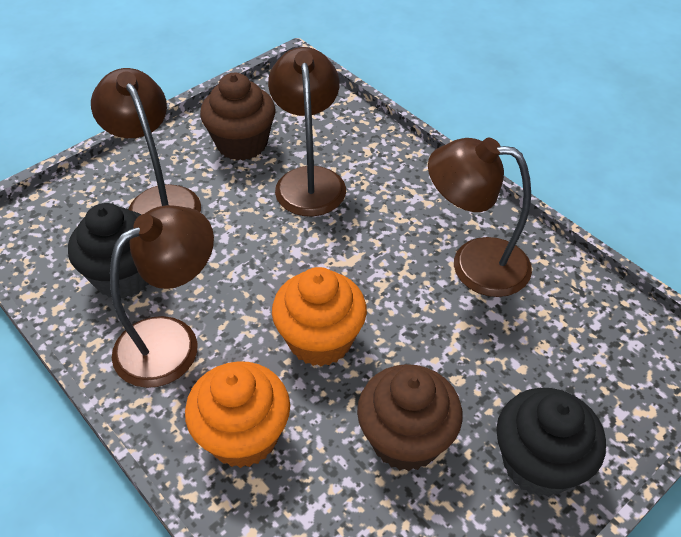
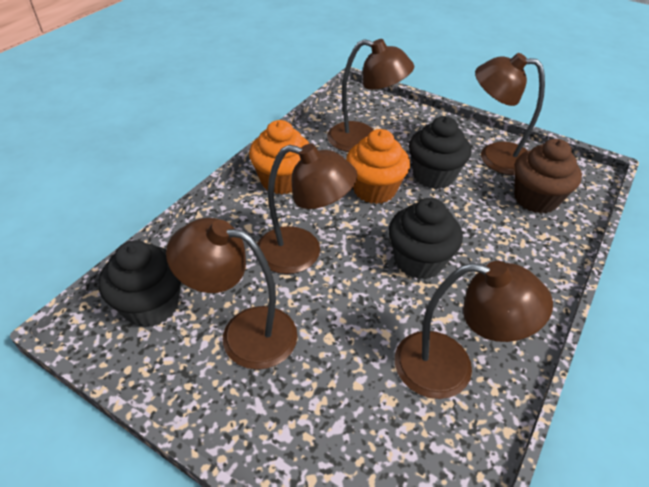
black cupcake: 2 -> 3
brown cupcake: 2 -> 1
brown lamp: 4 -> 5

